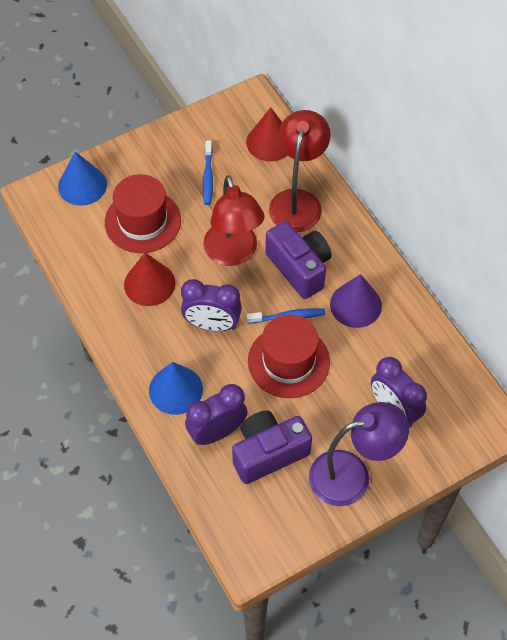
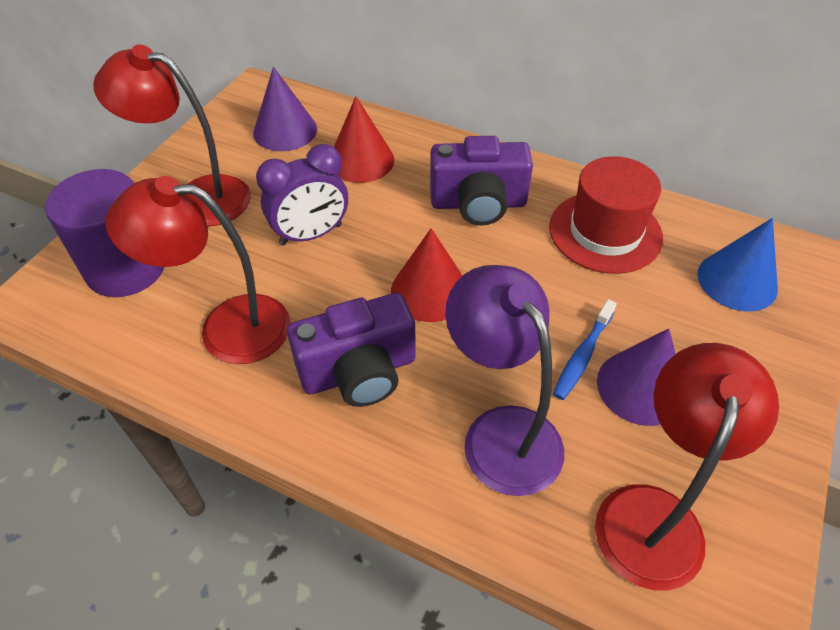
blue cone: 2 -> 1
blue toothbrush: 2 -> 1
purple clock: 3 -> 1
purple cone: 1 -> 2
purple cylinder: 0 -> 1
red hat: 2 -> 1
red lamp: 2 -> 3

